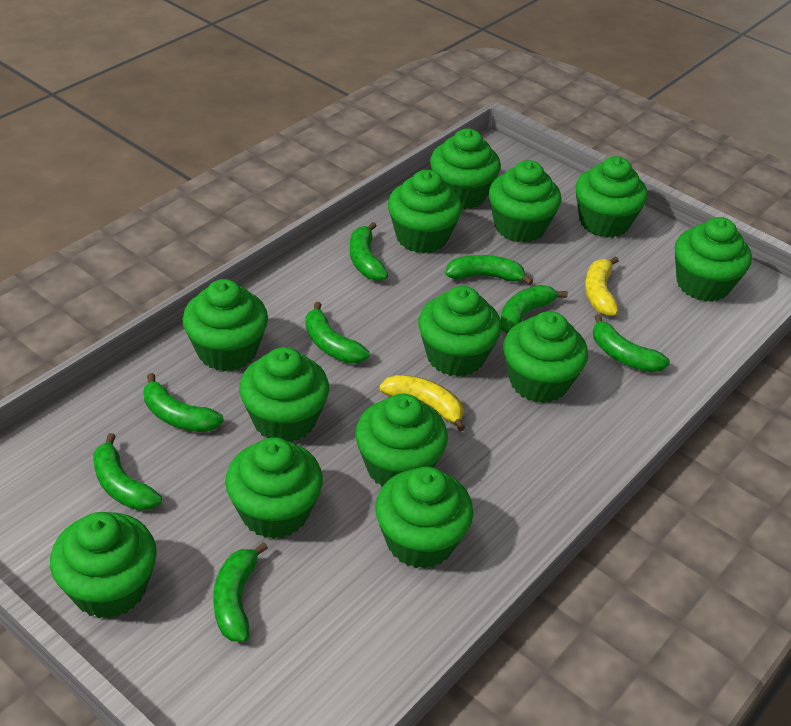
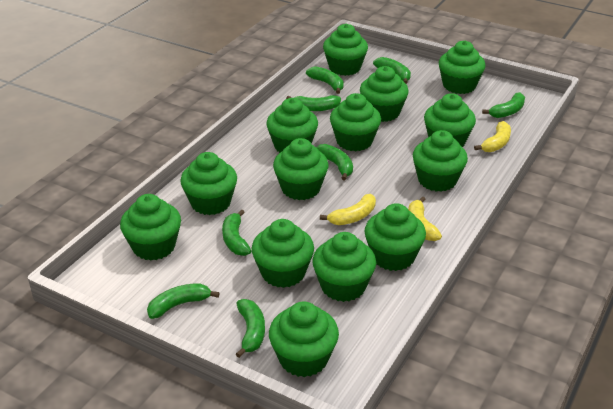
green cupcake: 13 -> 14
yellow banana: 2 -> 3

